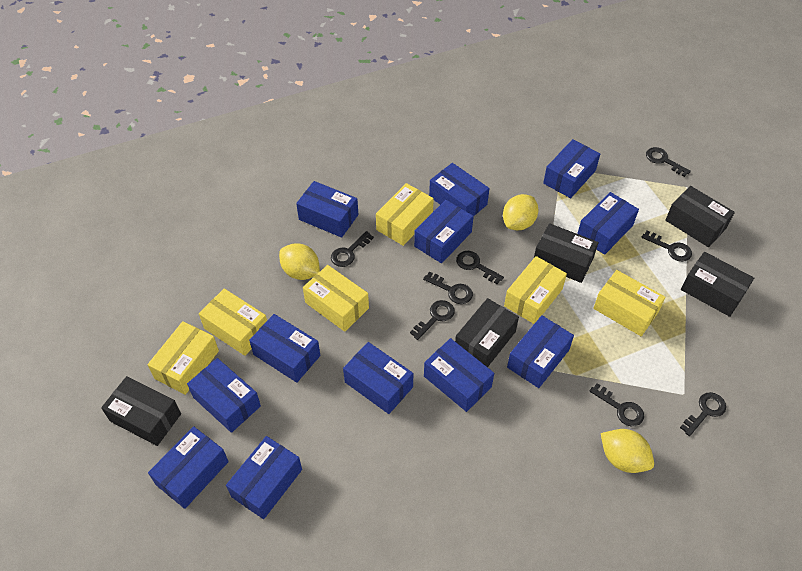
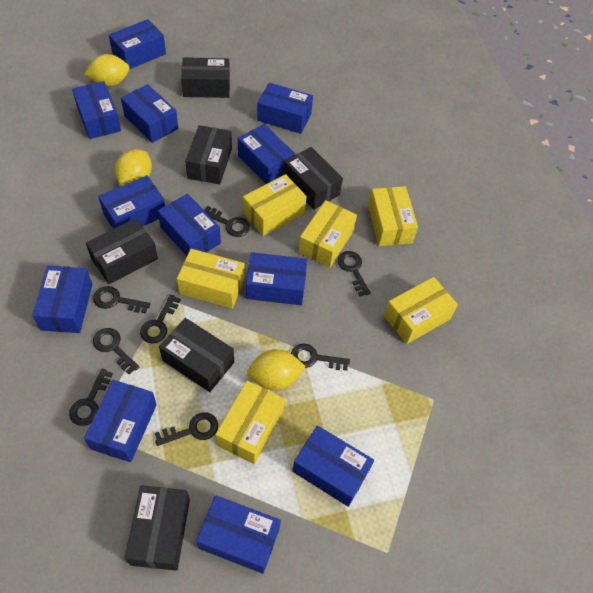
black box: 5 -> 6

